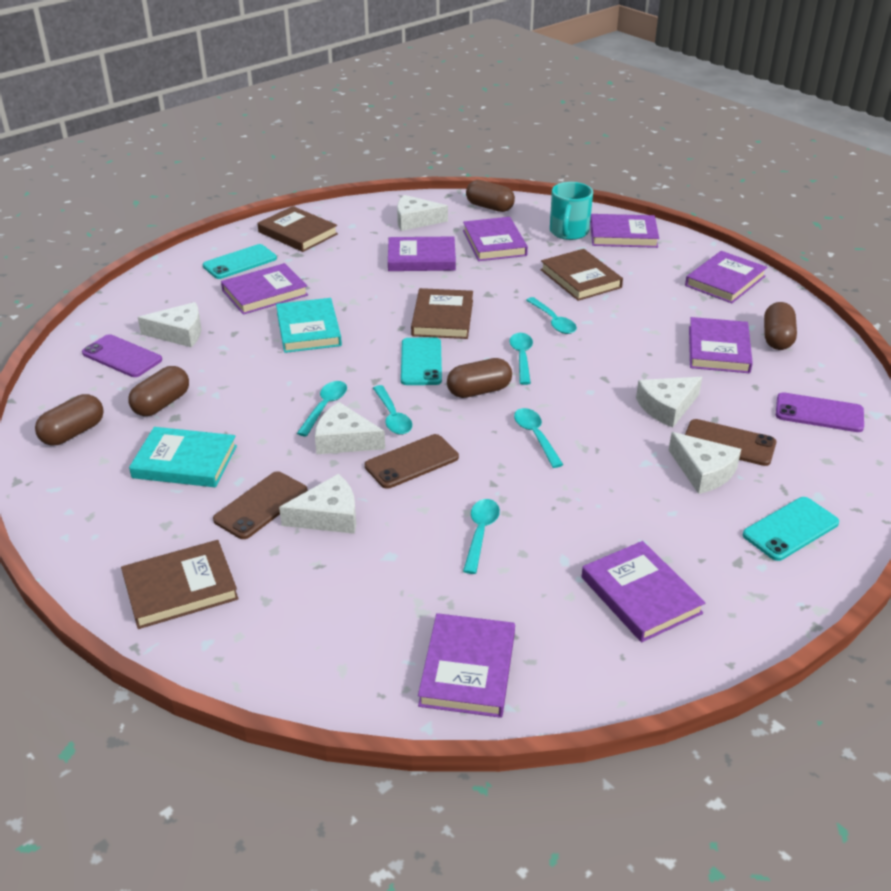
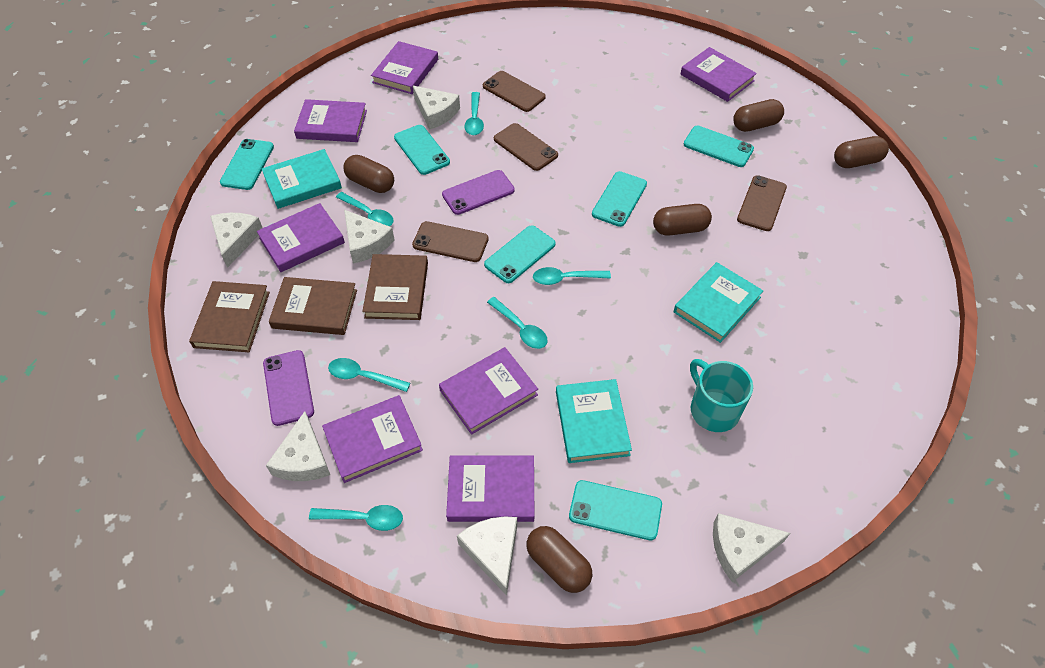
brown book: 4 -> 3
brown phone: 3 -> 4
purple book: 8 -> 7
turquoise book: 2 -> 3
turquoise phone: 3 -> 6

